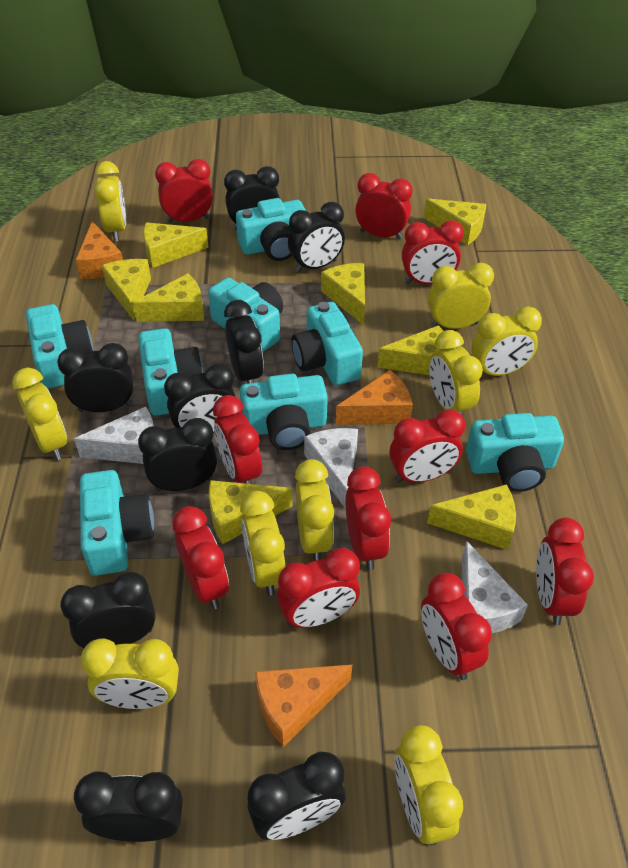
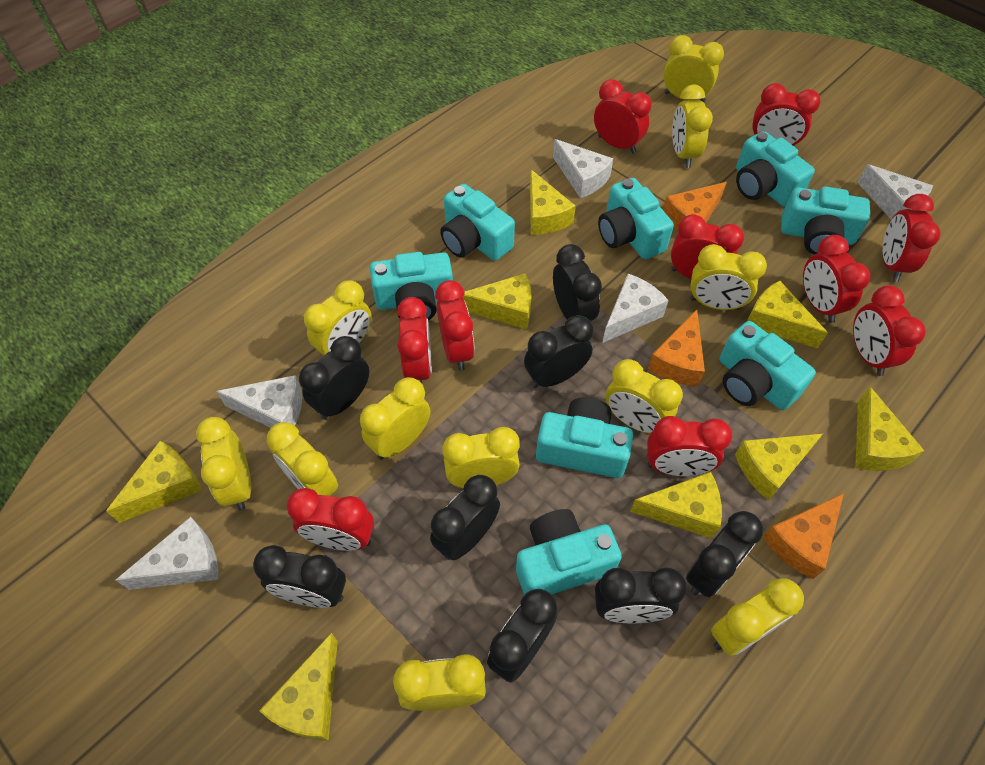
black clock: 9 -> 8
white cheese: 3 -> 5
yellow clock: 9 -> 11

